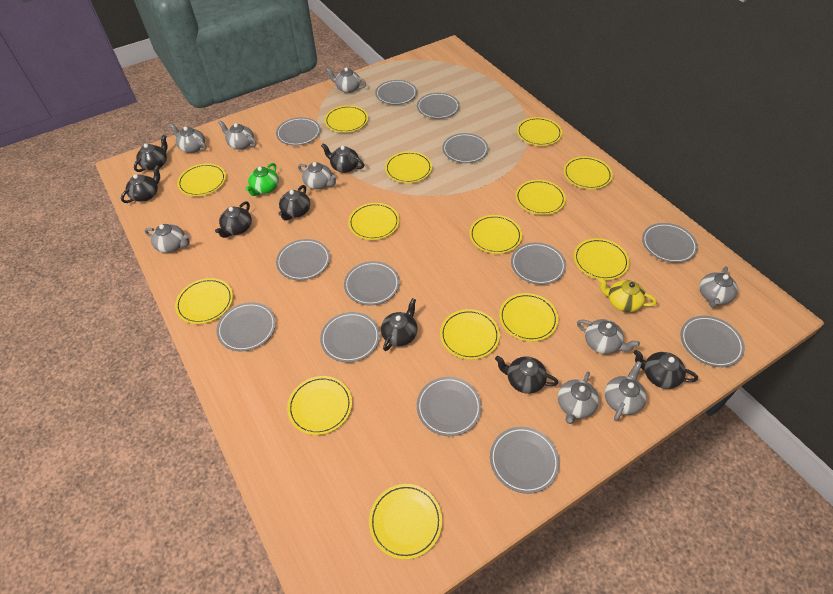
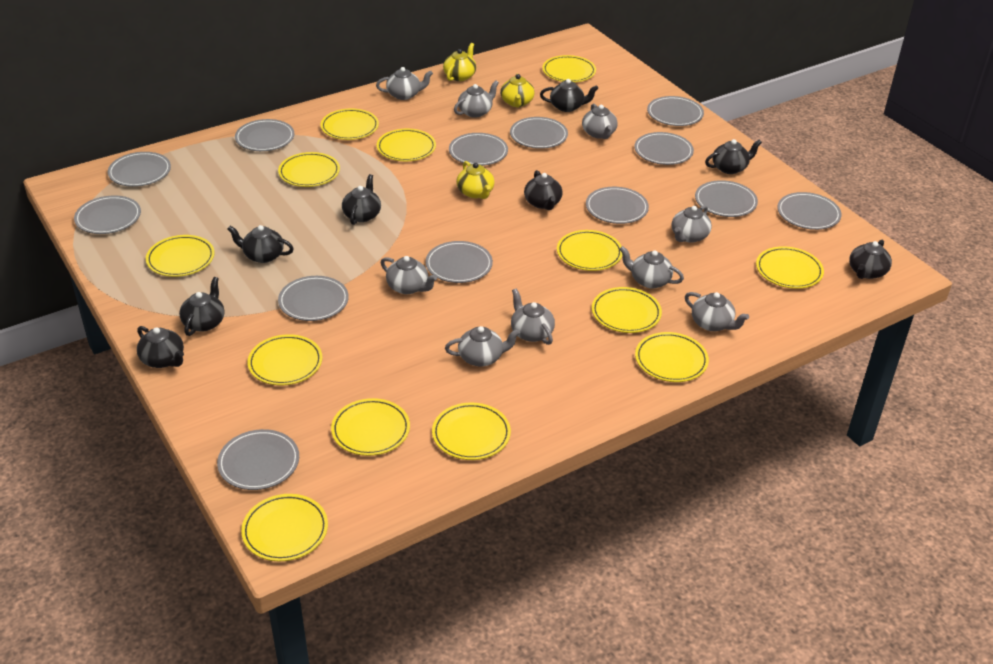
green teapot: 1 -> 0
yellow plate: 14 -> 13
yellow teapot: 1 -> 3

